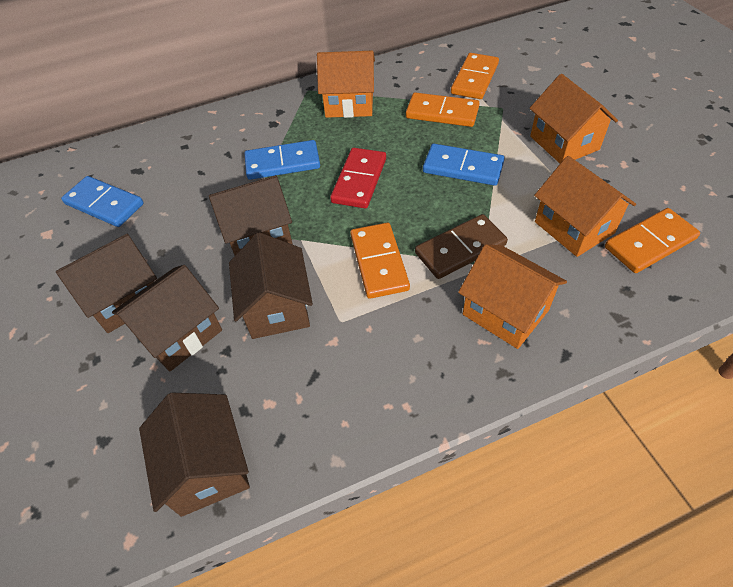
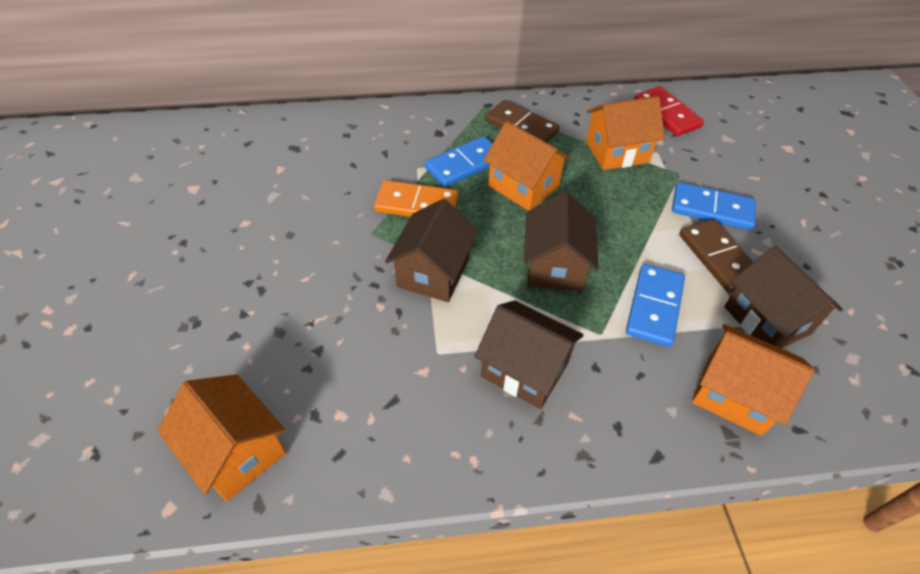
brown domino: 1 -> 2
brown house: 5 -> 4
orange domino: 4 -> 1

